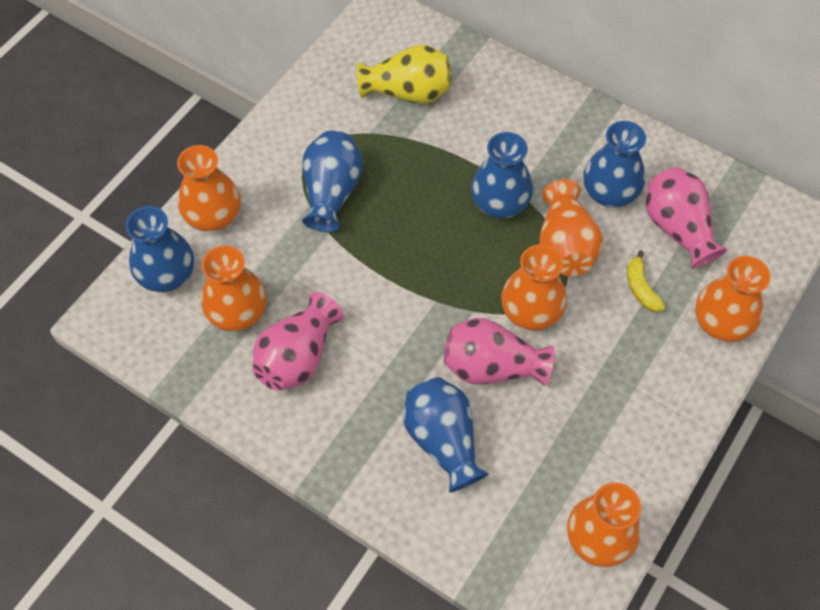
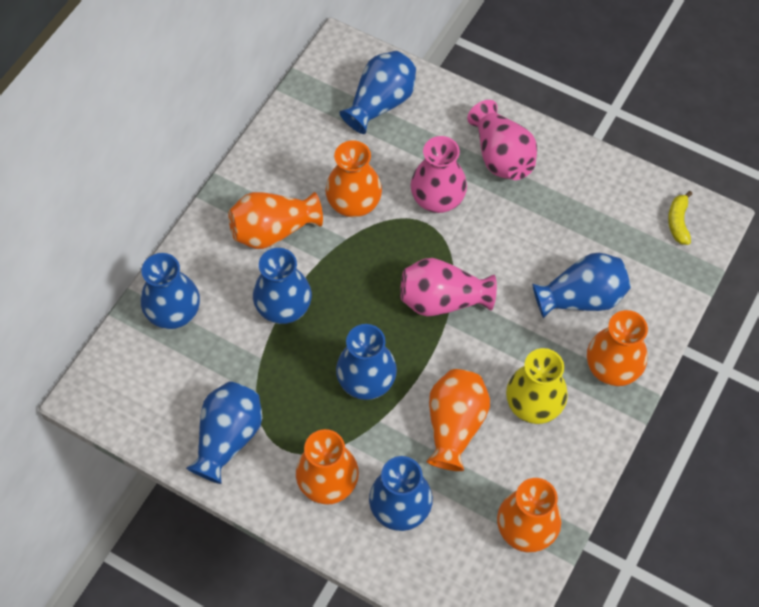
blue vase: 5 -> 7

